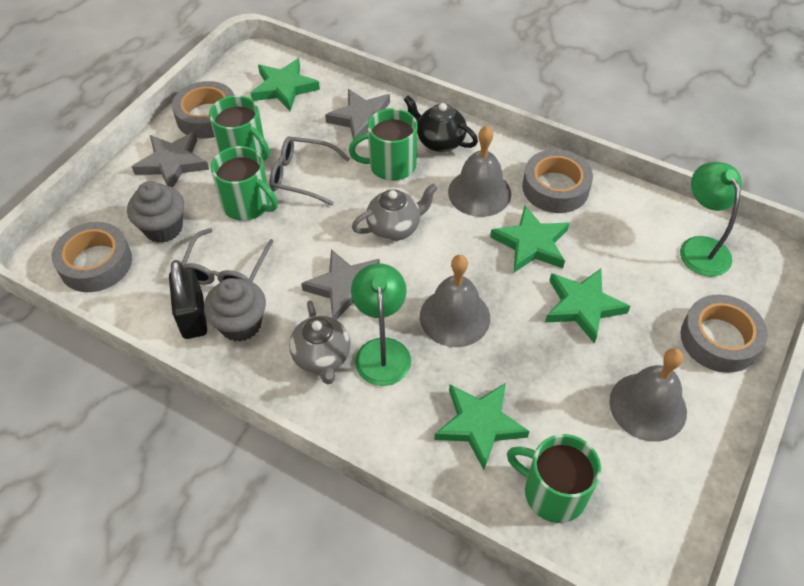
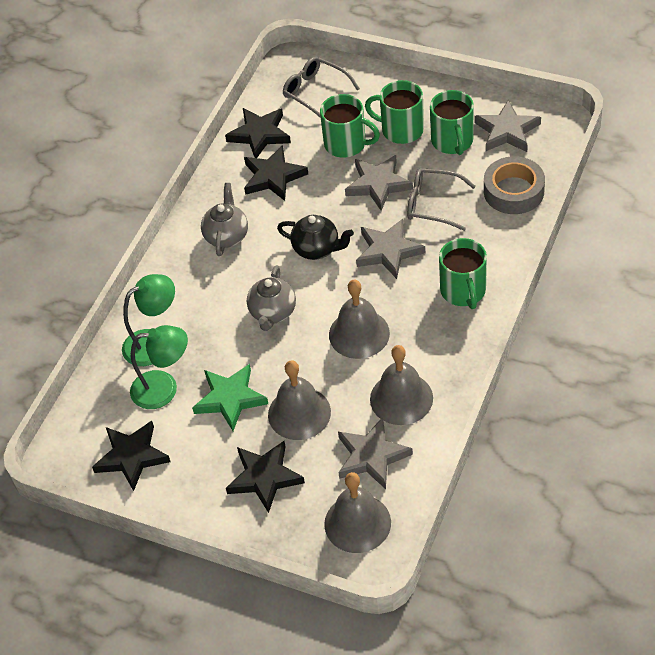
black padlock: 1 -> 0
black star: 0 -> 4
green star: 4 -> 1
grey bell: 3 -> 4
grey cupcake: 2 -> 0
grey star: 3 -> 4
grey tape: 4 -> 1

